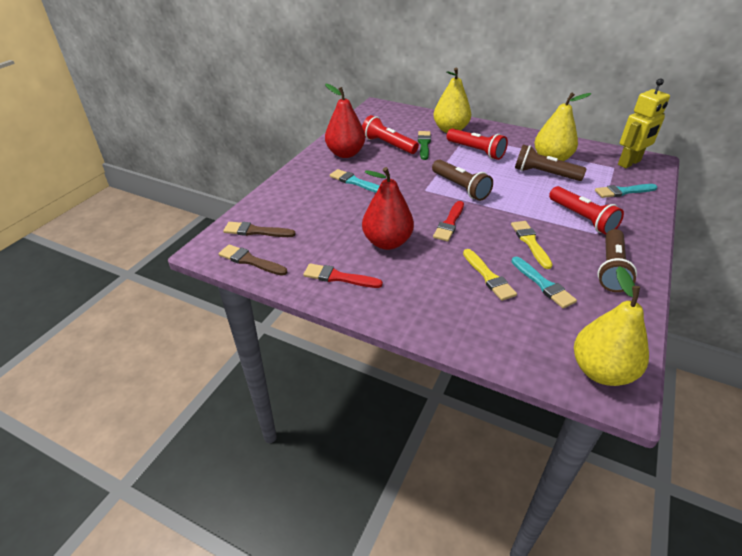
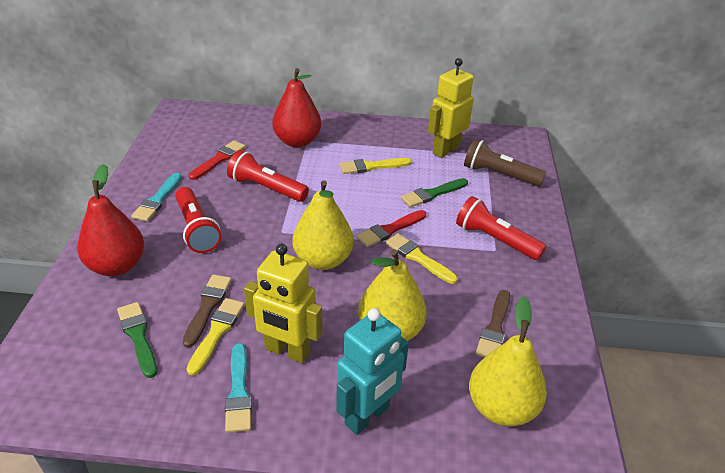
brown flashlight: 3 -> 1
green brush: 1 -> 2
turquoise brush: 3 -> 2
turquoise robot: 0 -> 1
yellow brush: 2 -> 3
yellow robot: 1 -> 2

